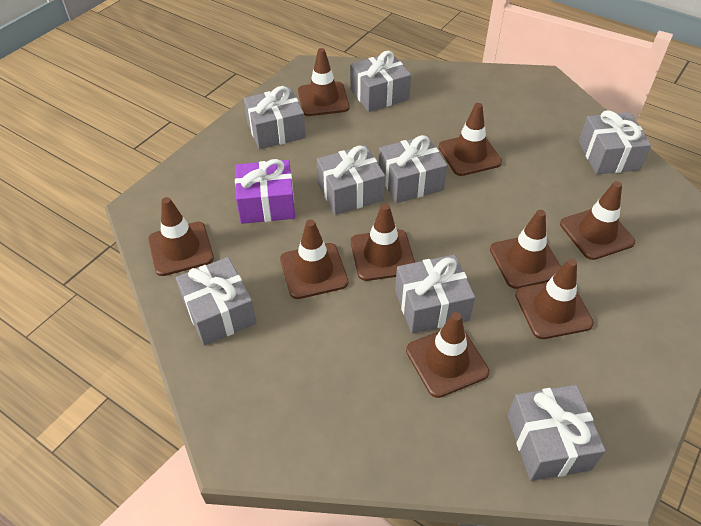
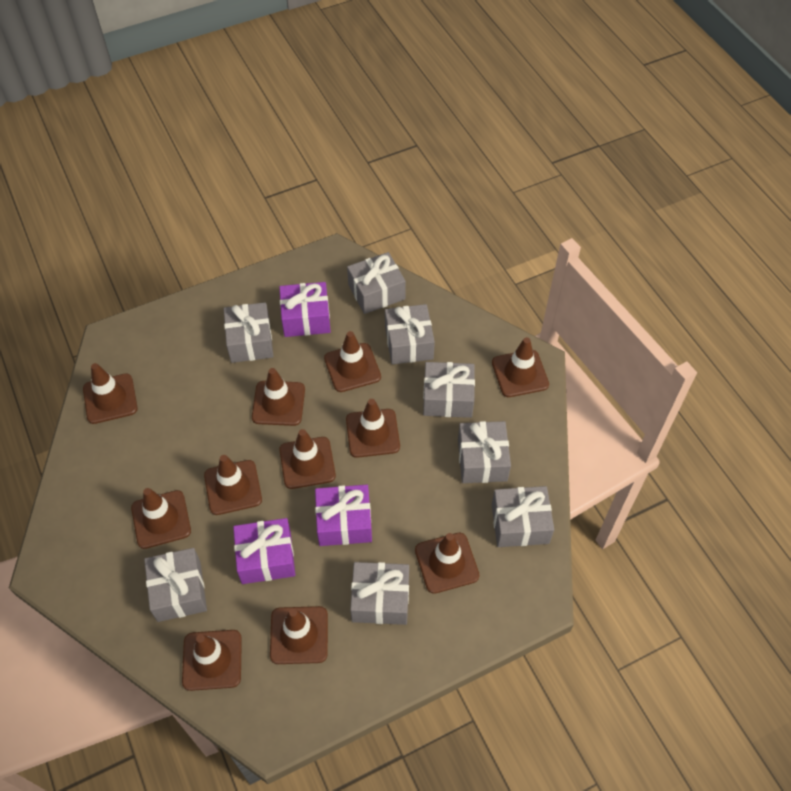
brown traffic cone: 9 -> 11
purple gift: 1 -> 3

